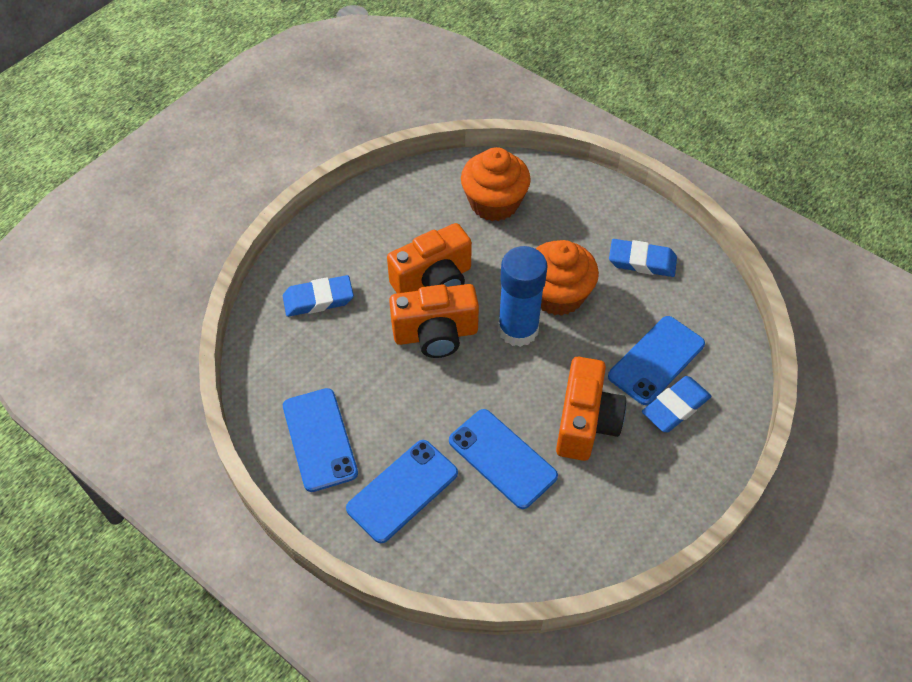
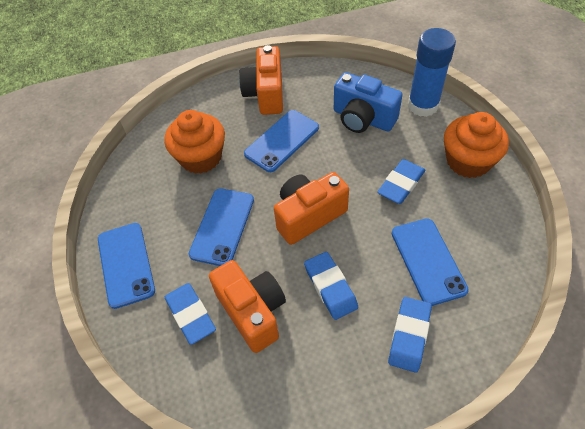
blue camera: 0 -> 1
blue eraser: 3 -> 4

